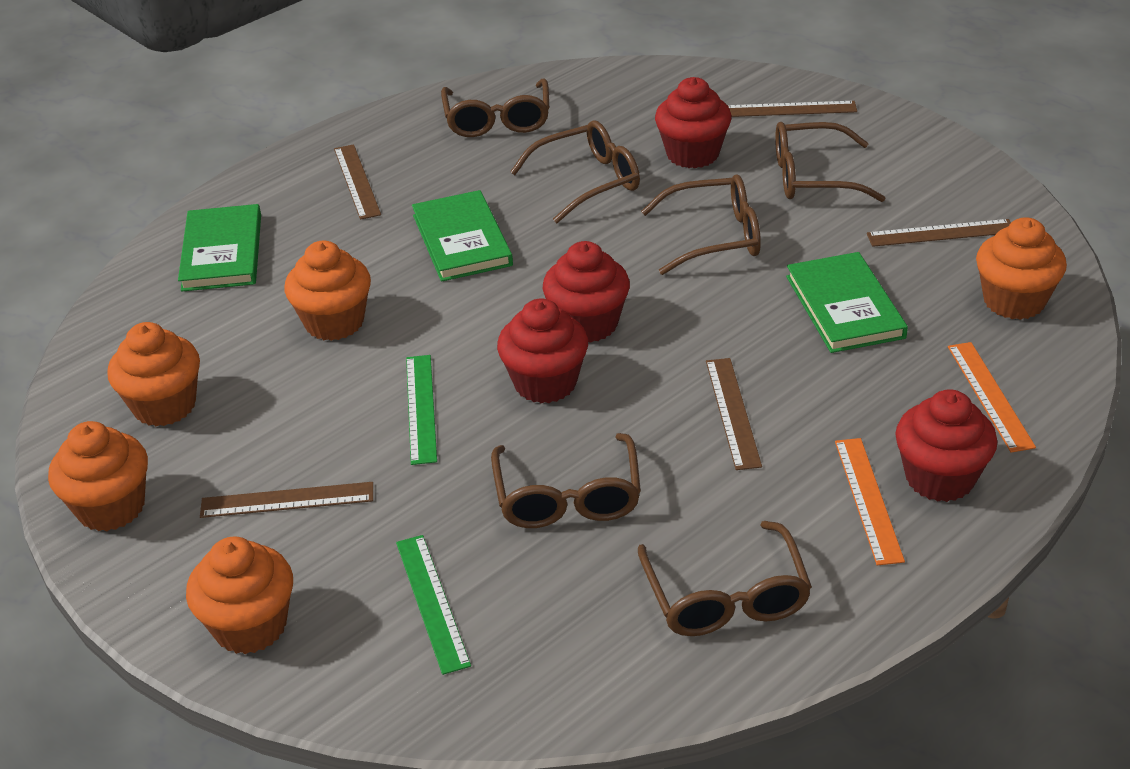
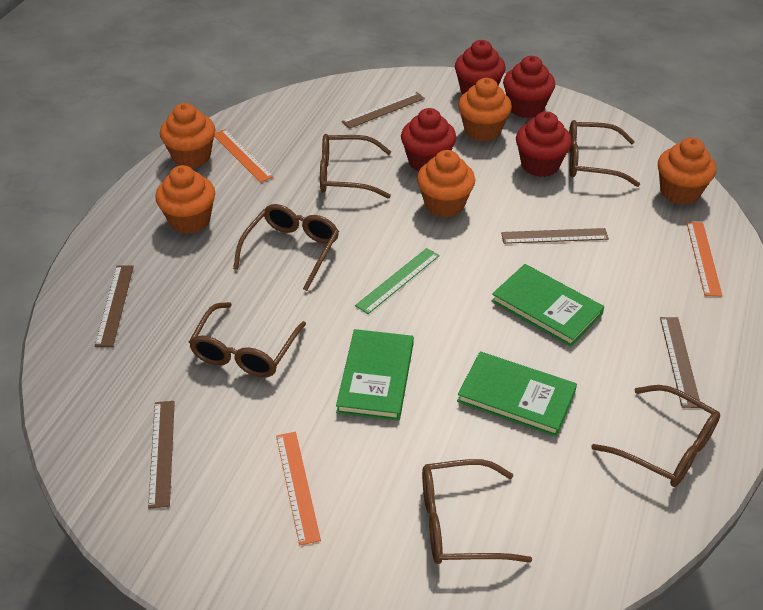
green ruler: 2 -> 1
orange ruler: 2 -> 3

